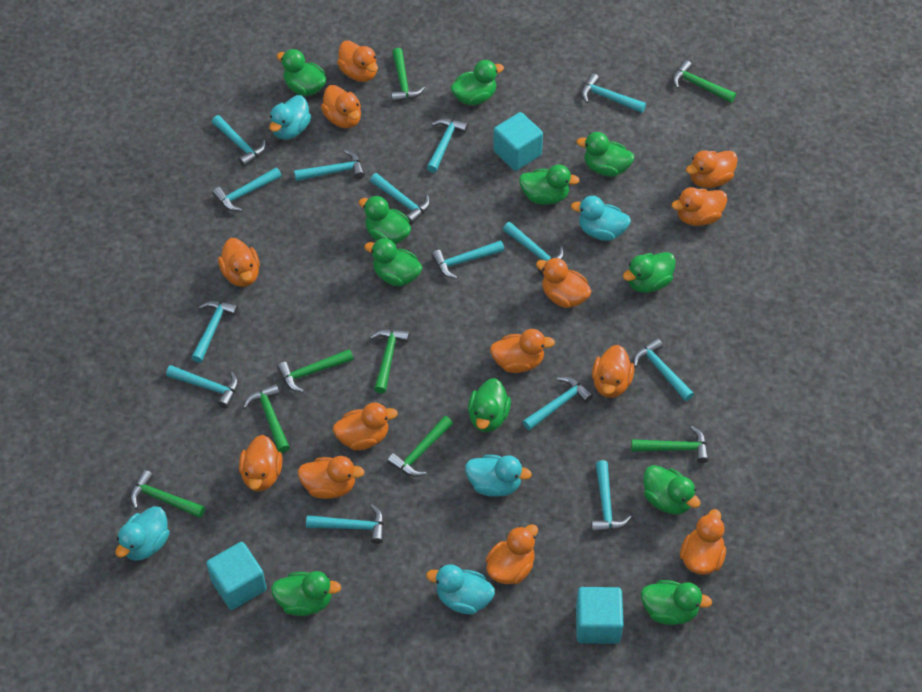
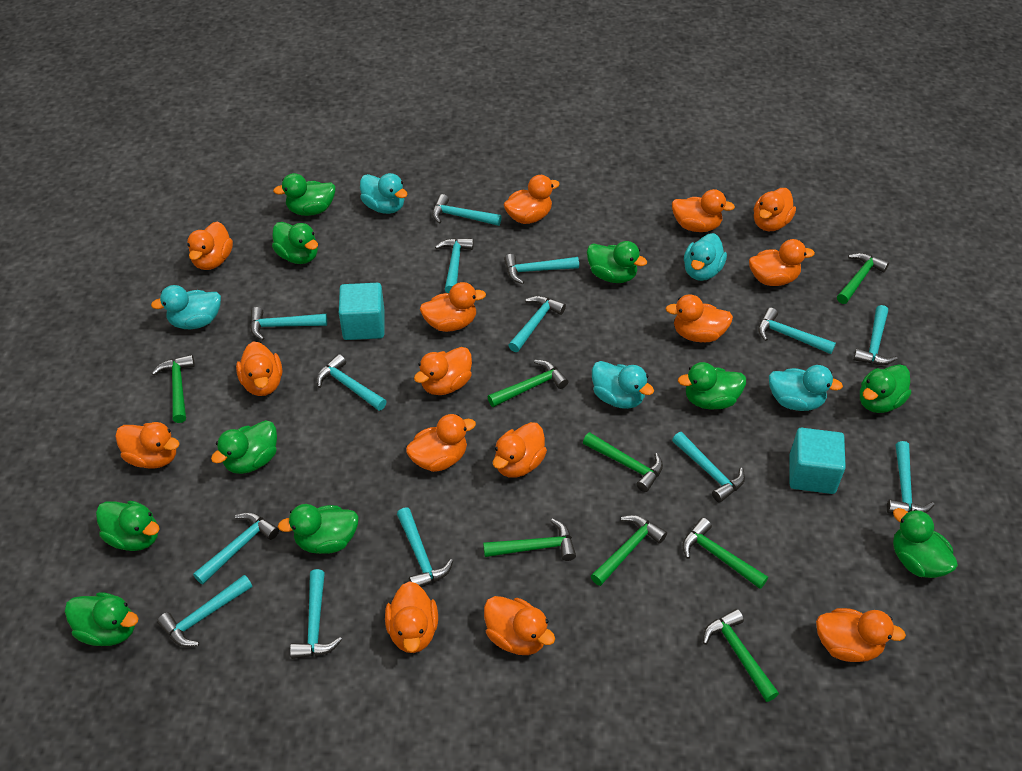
green duck: 11 -> 10
orange duck: 13 -> 15
turquoise cube: 3 -> 2

